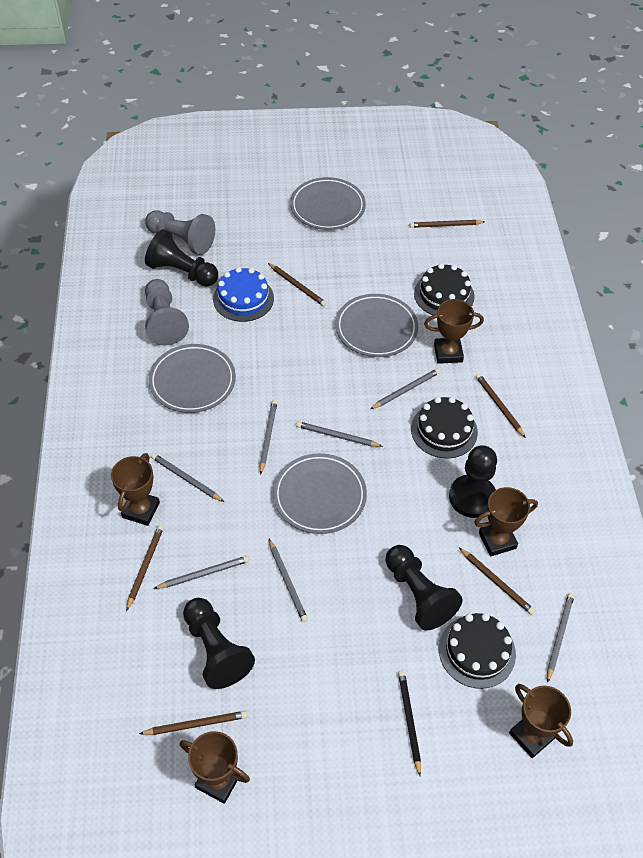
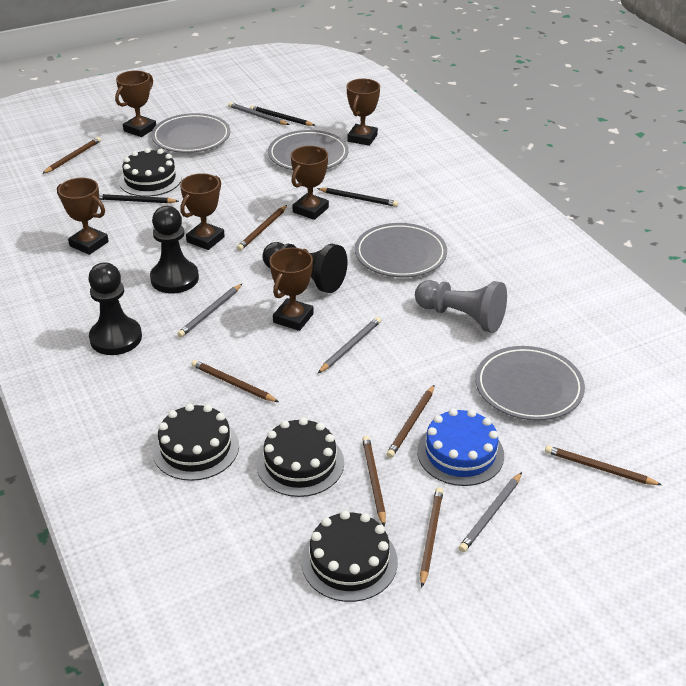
black cake: 3 -> 4
black pawn: 4 -> 3
black pencil: 1 -> 3
brown pencil: 6 -> 7
brown trophy: 5 -> 6
grey pawn: 2 -> 1
grey pencil: 7 -> 4

